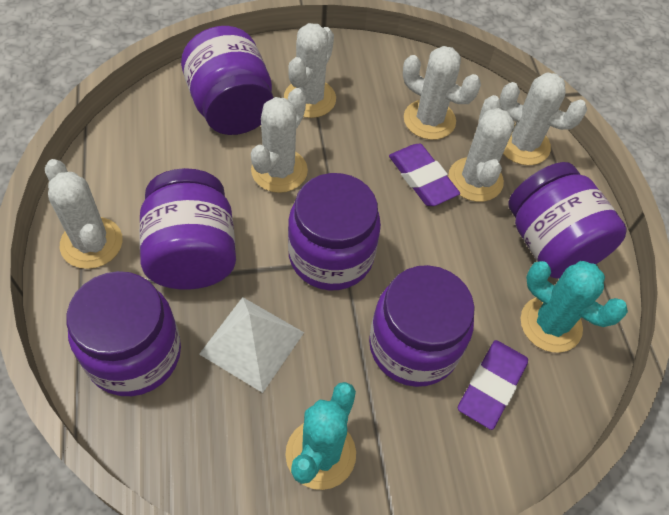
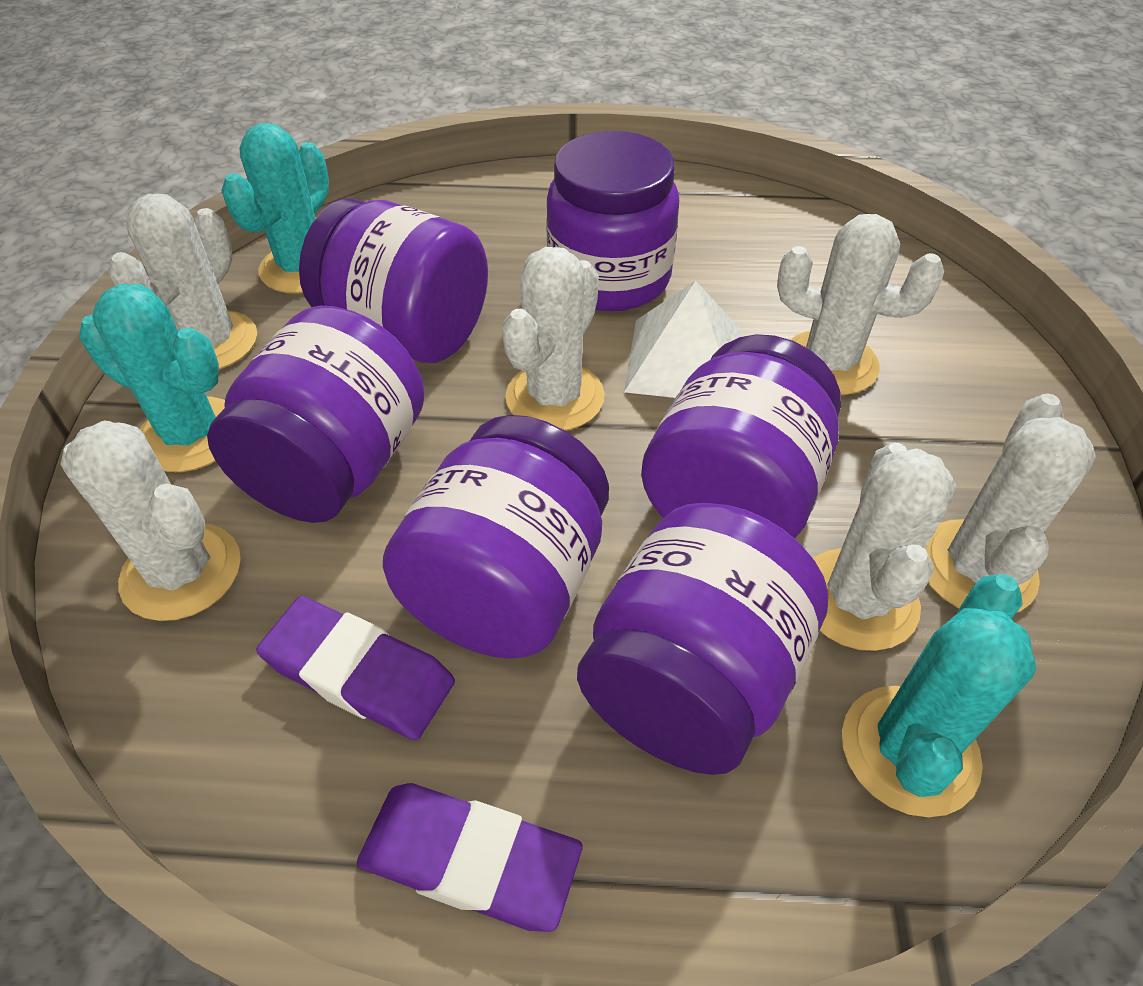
turquoise cactus: 2 -> 3

